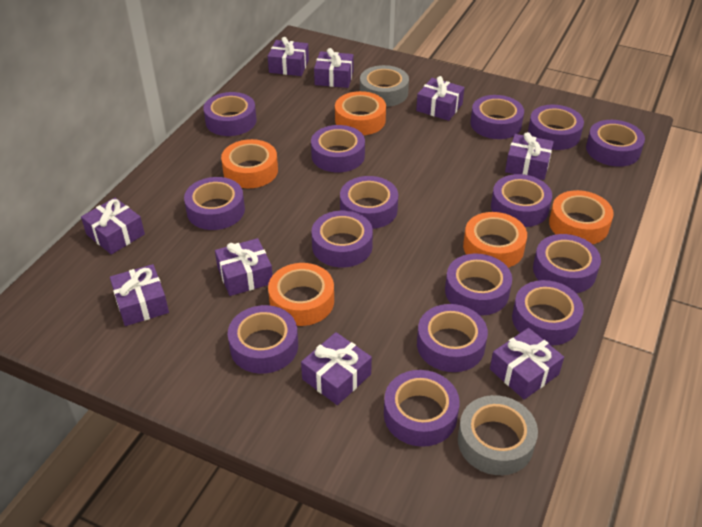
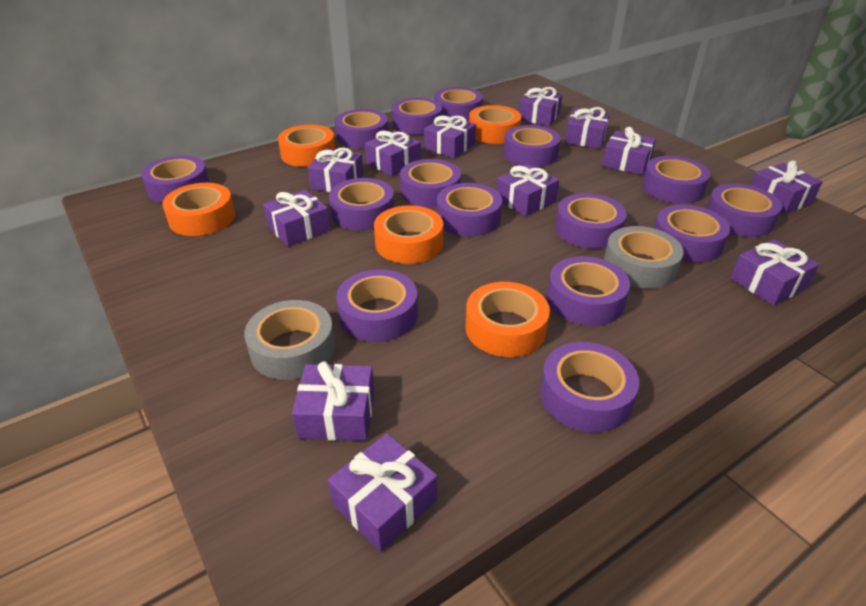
purple gift: 9 -> 12

